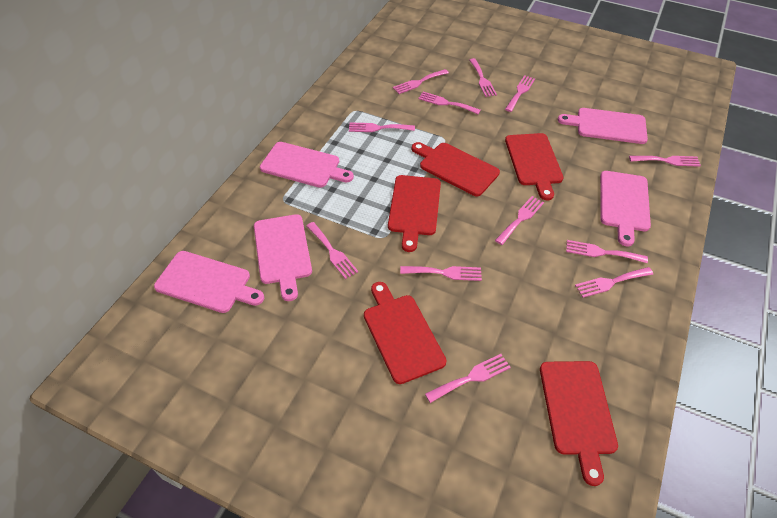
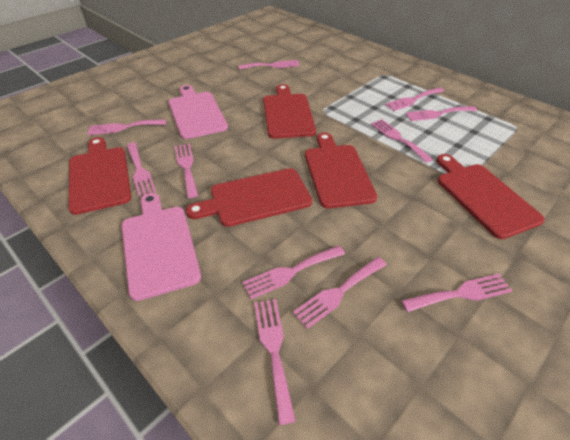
pink cutting board: 5 -> 2
pink fork: 12 -> 11

